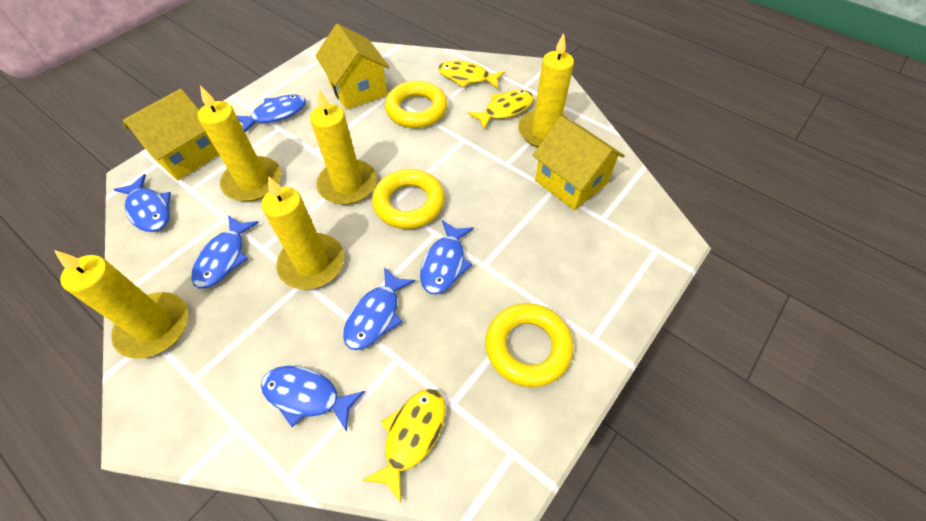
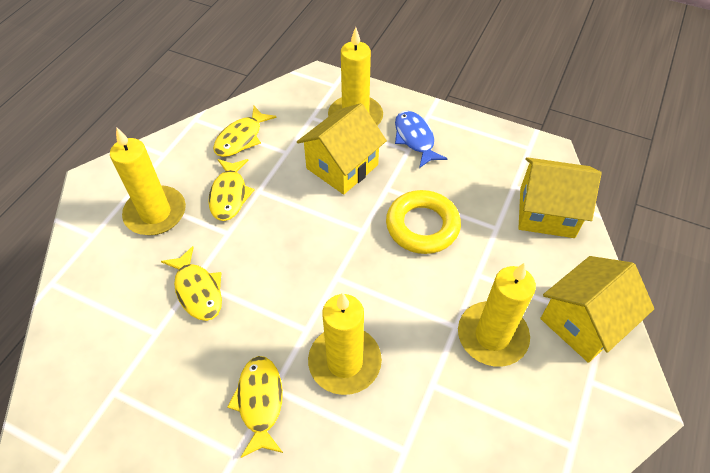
blue fish: 6 -> 1
yellow candle: 5 -> 4
yellow fish: 3 -> 4
yellow ring: 3 -> 1

